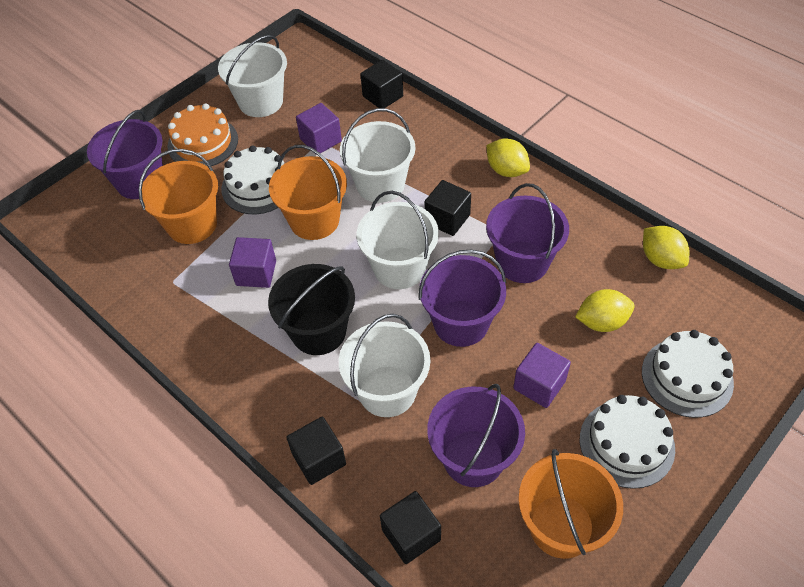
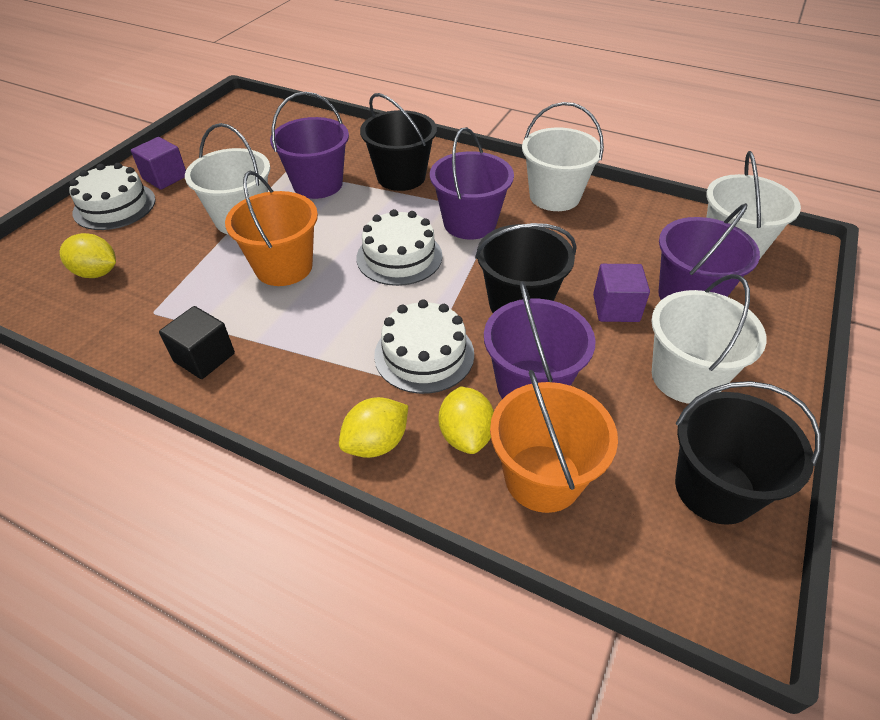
black bucket: 1 -> 3
black cube: 4 -> 1
orange bucket: 3 -> 2
orange cake: 1 -> 0
purple cube: 3 -> 2

